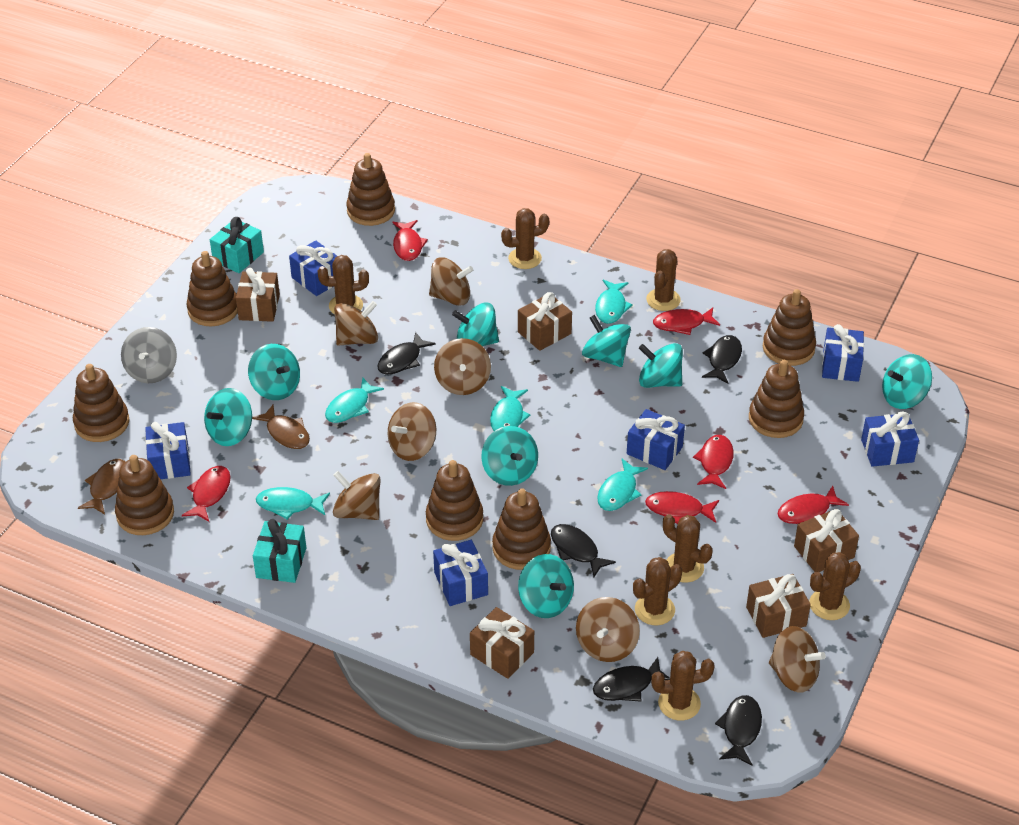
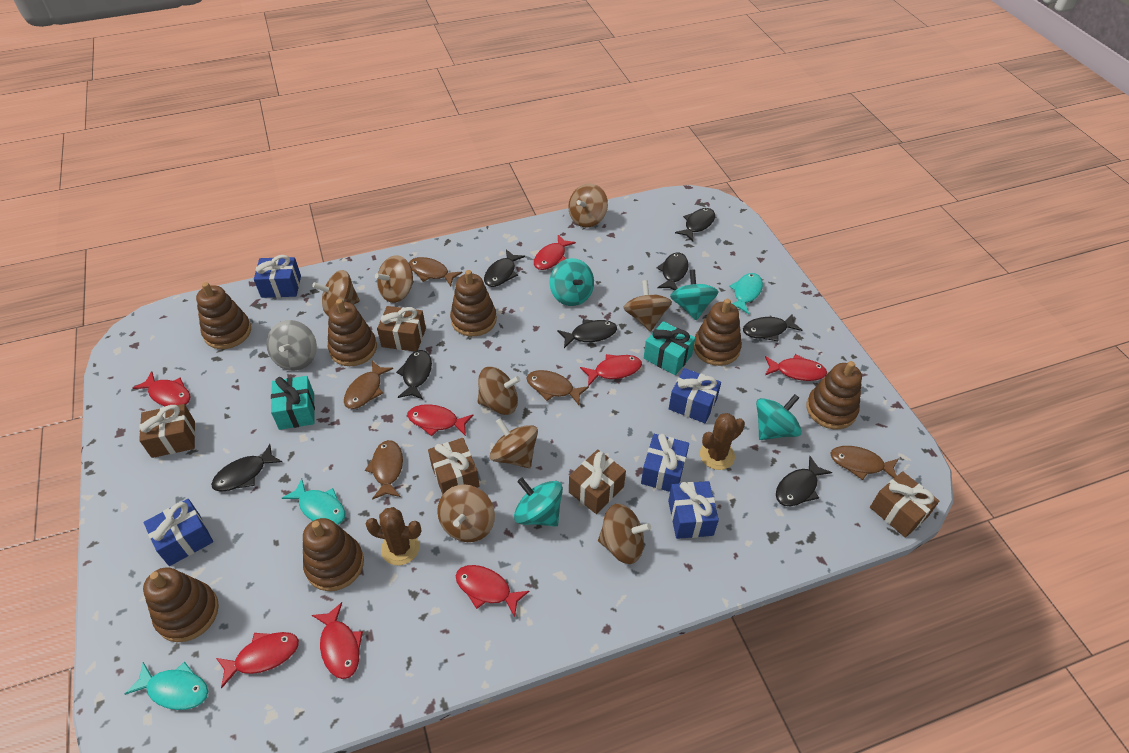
black fish: 5 -> 8
blue gift: 6 -> 5
brown cactus: 7 -> 2
brown fish: 2 -> 5
brown spinning top: 7 -> 8
brown stacking toy: 8 -> 7
red fish: 6 -> 8
turquoise fish: 5 -> 3
turquoise spinning top: 8 -> 4

